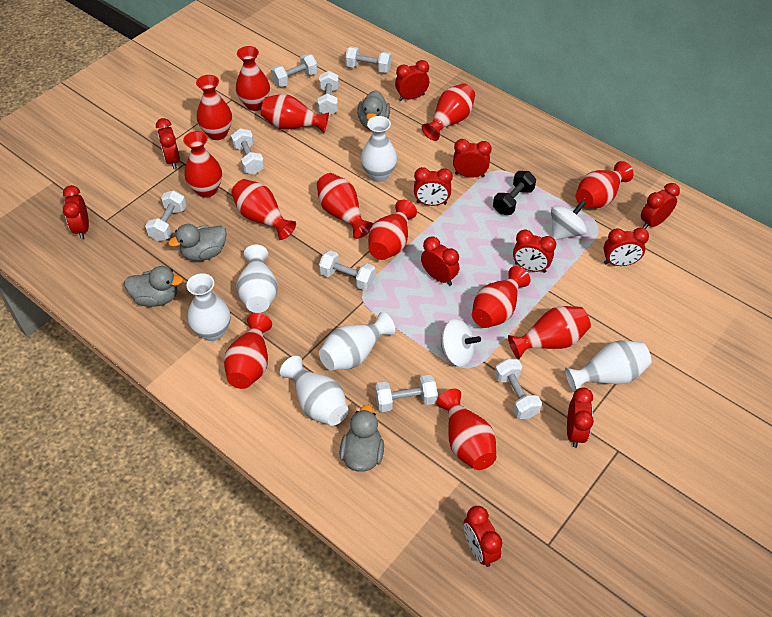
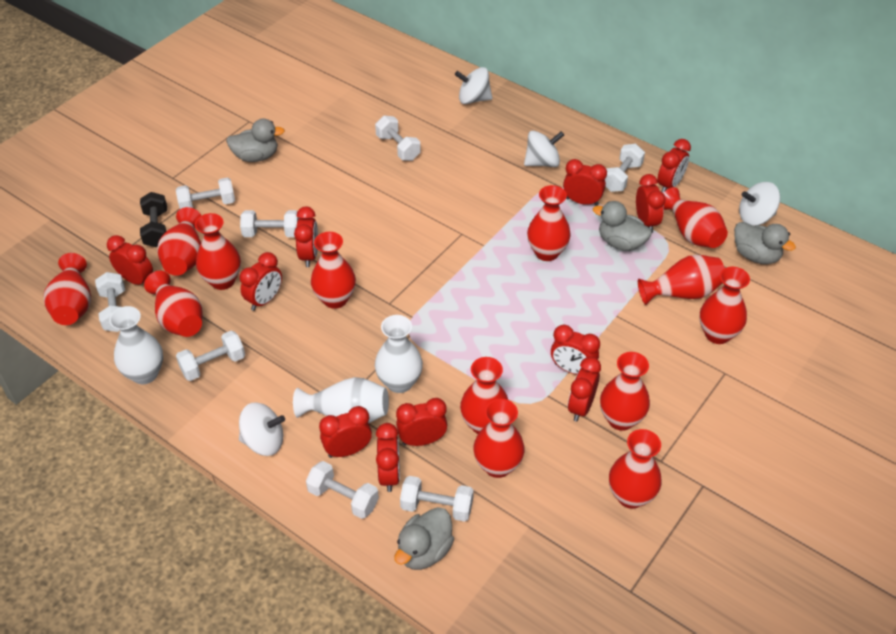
white spinning top: 2 -> 4
white vase: 6 -> 3

